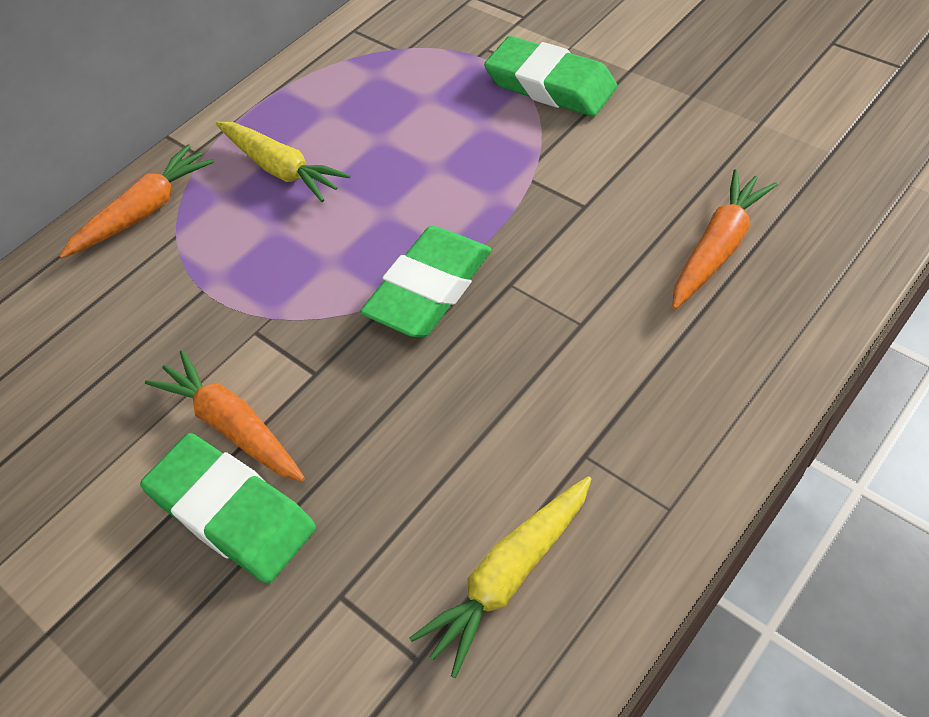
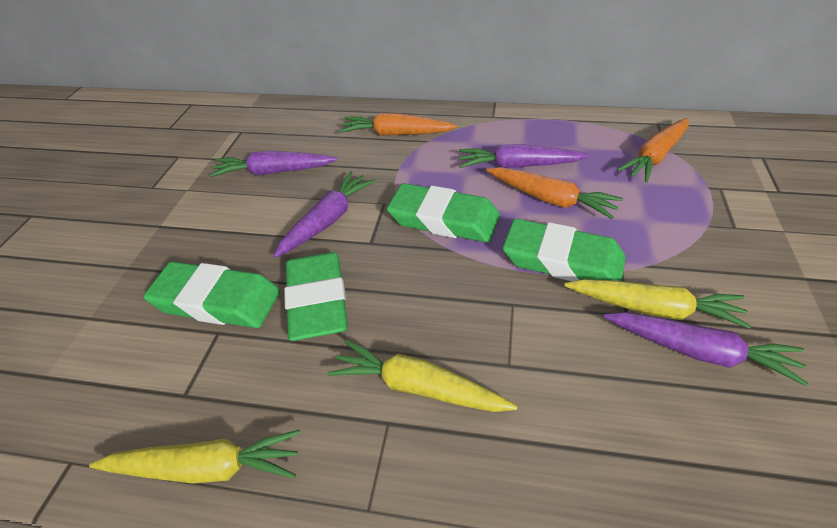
green eraser: 3 -> 4
purple carrot: 0 -> 4
yellow carrot: 2 -> 3

